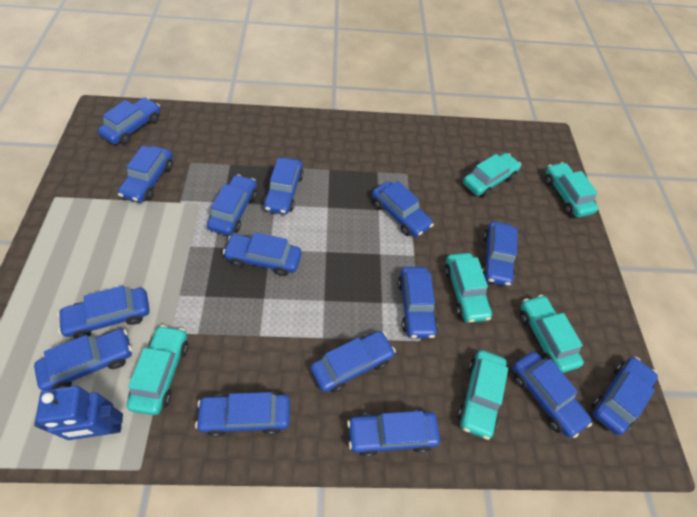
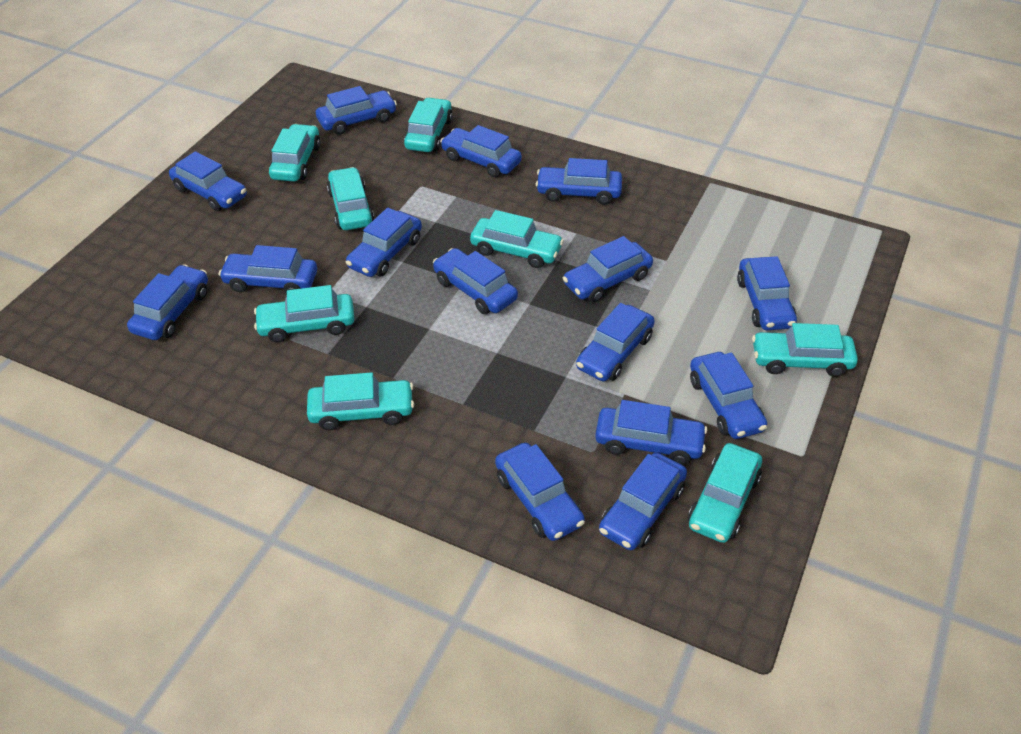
blue robot: 1 -> 0
turquoise car: 6 -> 8

